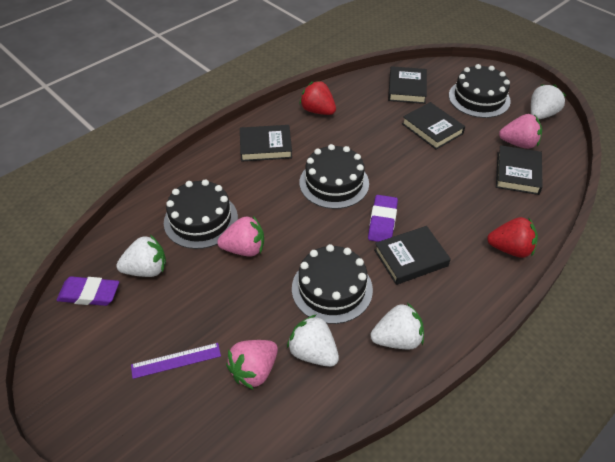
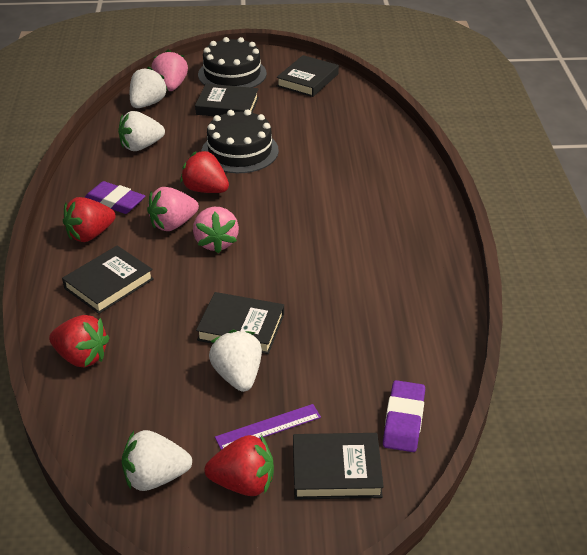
black cake: 4 -> 2
red strawberry: 2 -> 4

